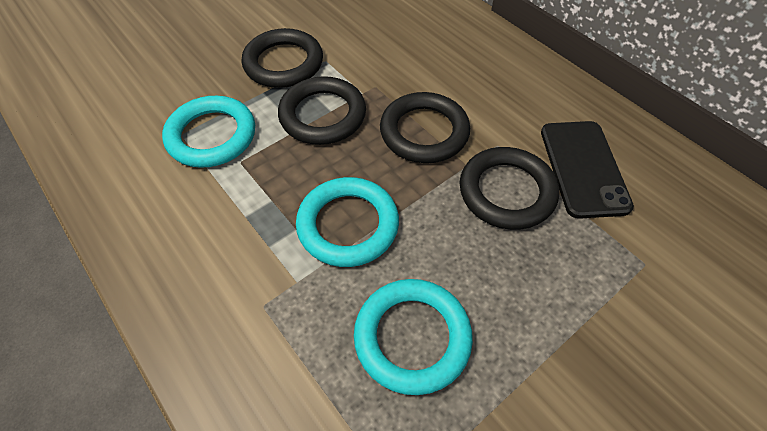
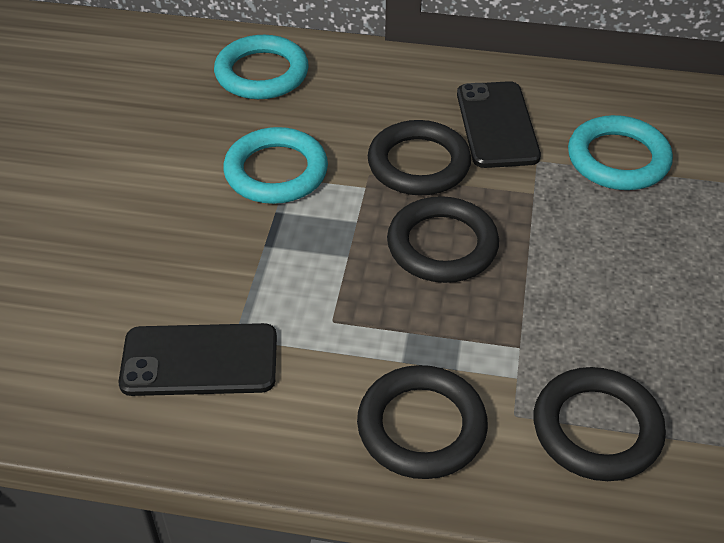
black phone: 1 -> 2

